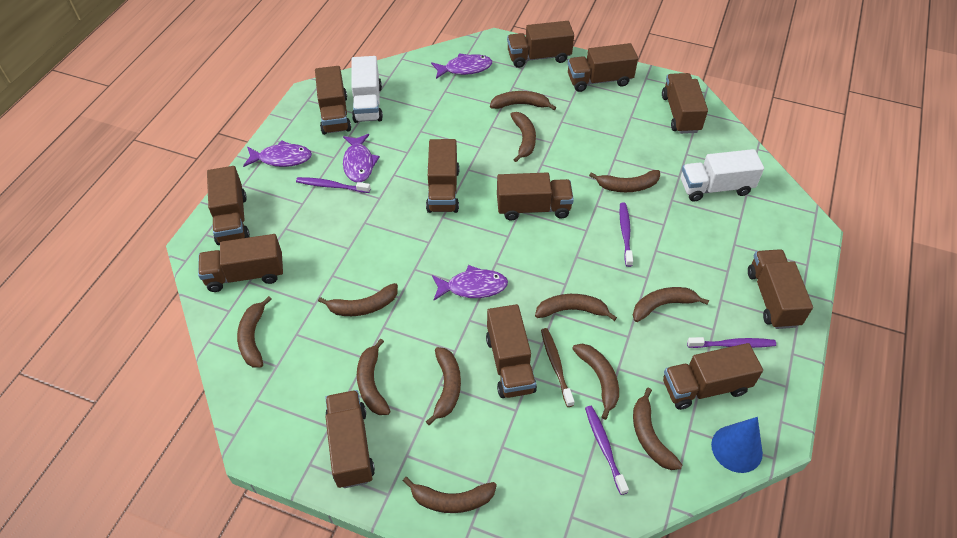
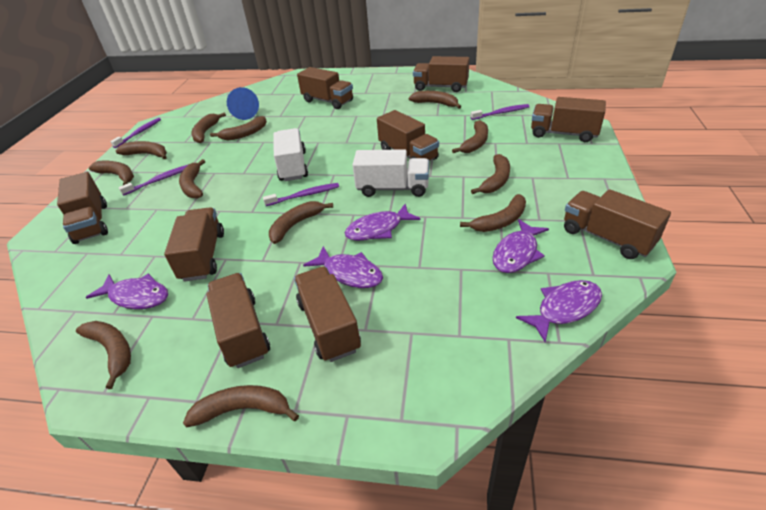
brown toothbrush: 1 -> 0
brown truck: 12 -> 9
purple fish: 4 -> 5

